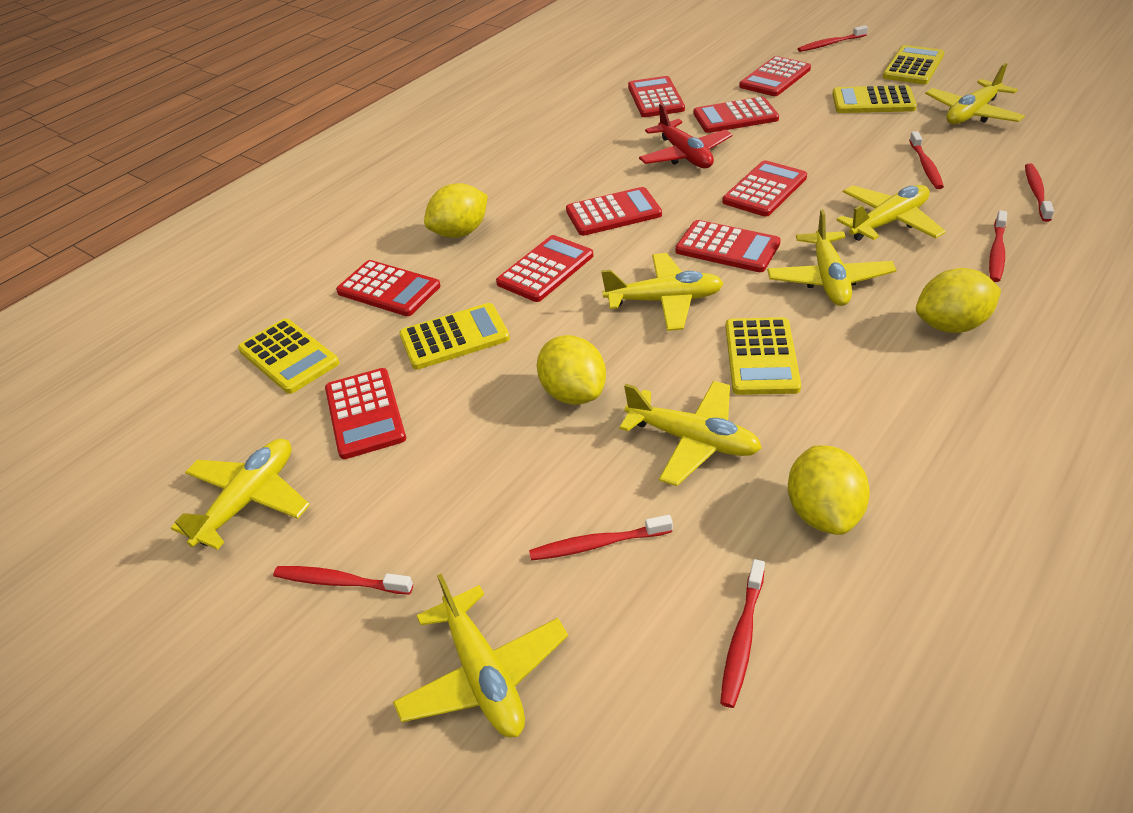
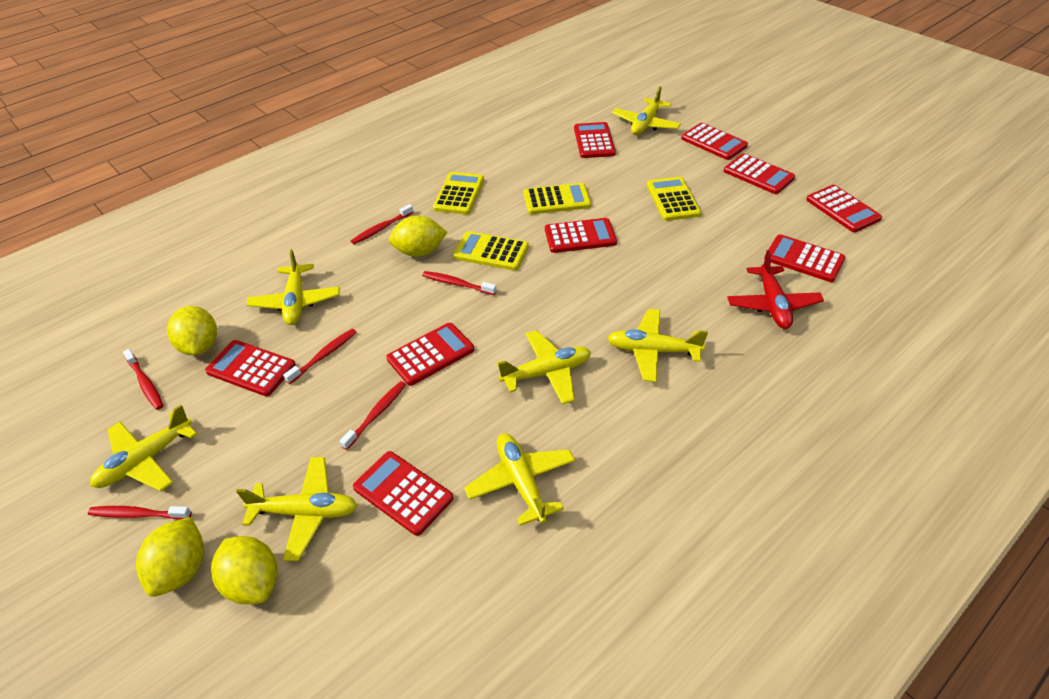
red toothbrush: 7 -> 6
yellow calculator: 5 -> 4

